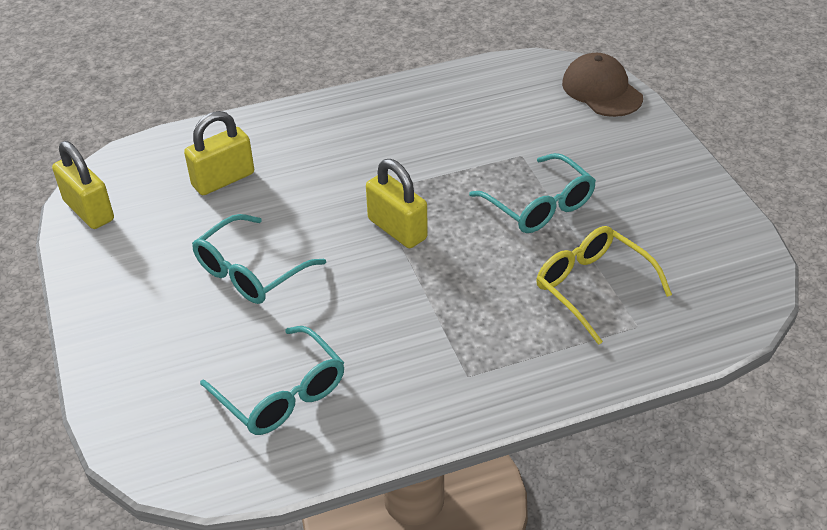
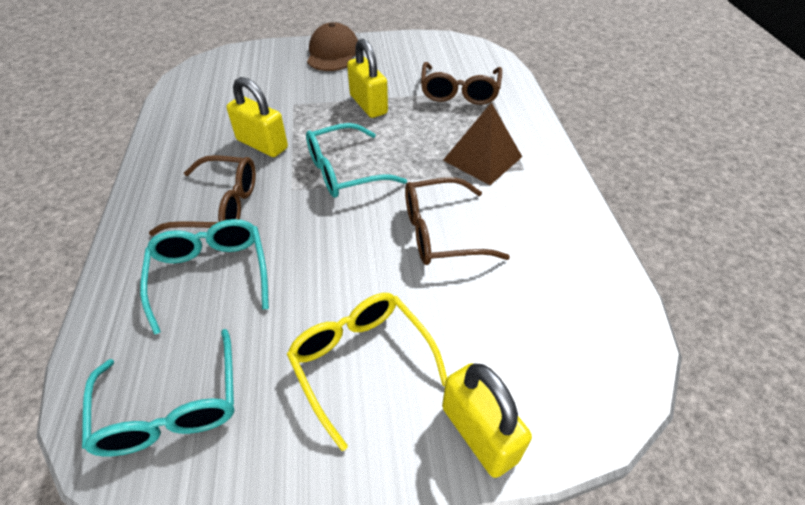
brown glasses: 0 -> 3
brown pyramid: 0 -> 1

